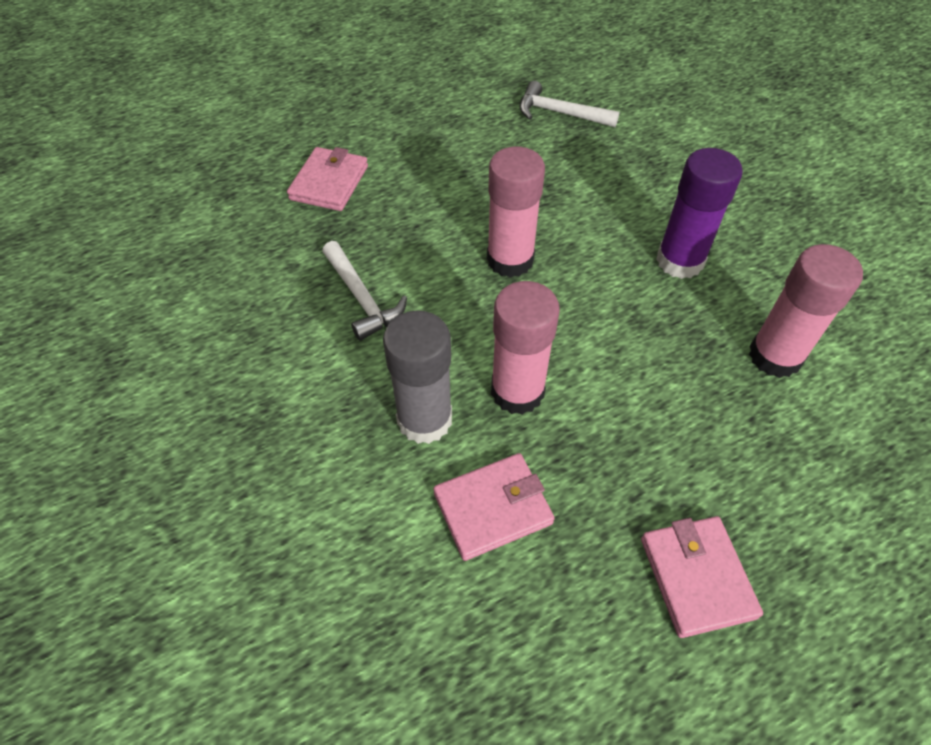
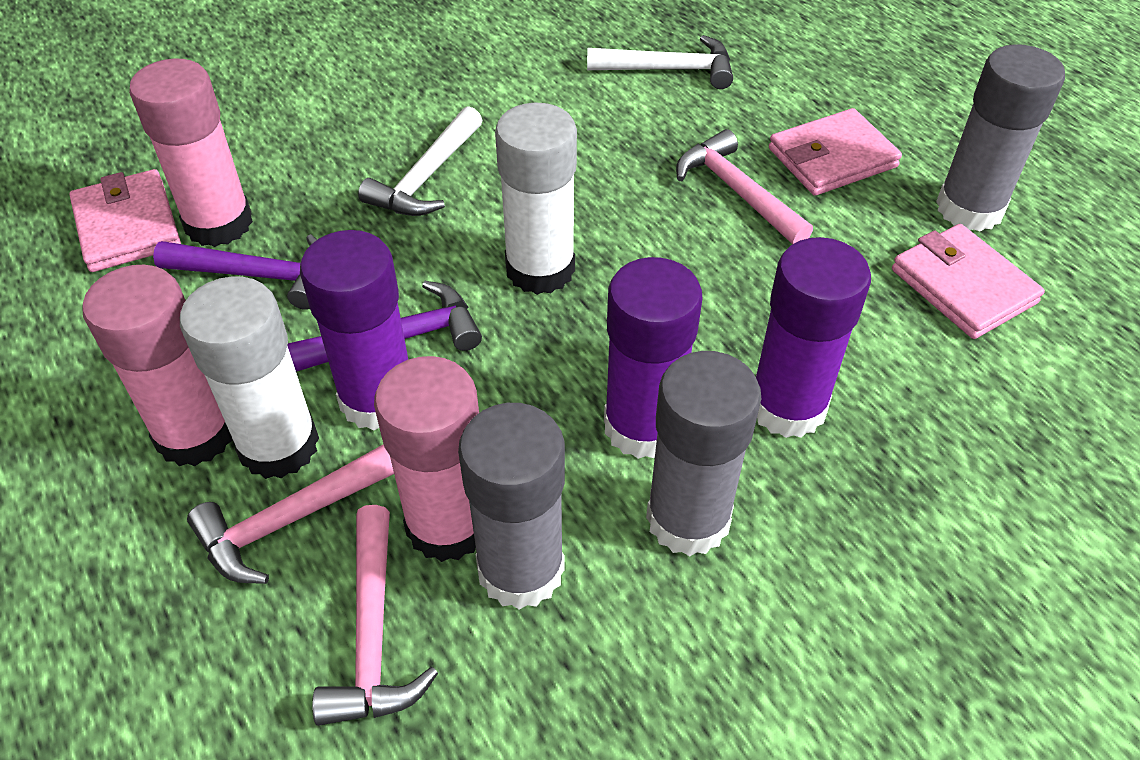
grey glue stick: 1 -> 3
pink hammer: 0 -> 3
purple glue stick: 1 -> 3
purple hammer: 0 -> 2
white glue stick: 0 -> 2

